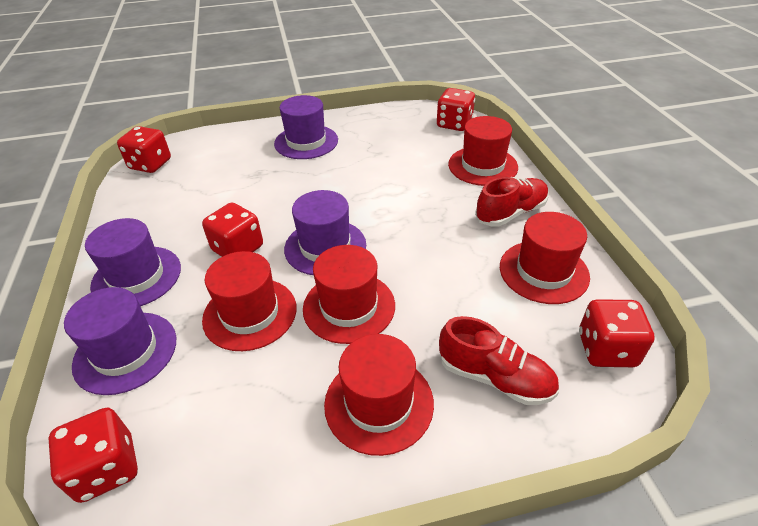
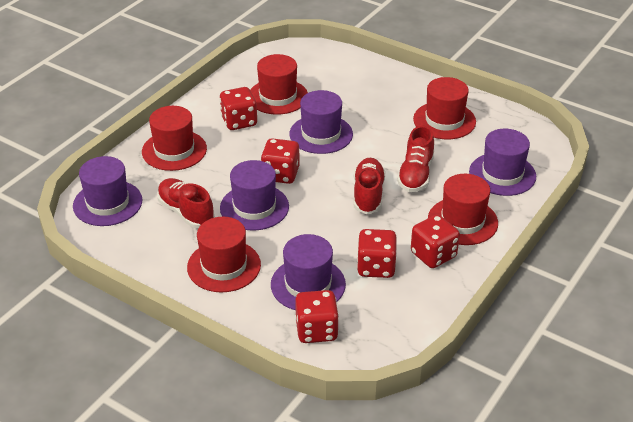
purple hat: 4 -> 5
red shoe: 2 -> 3

